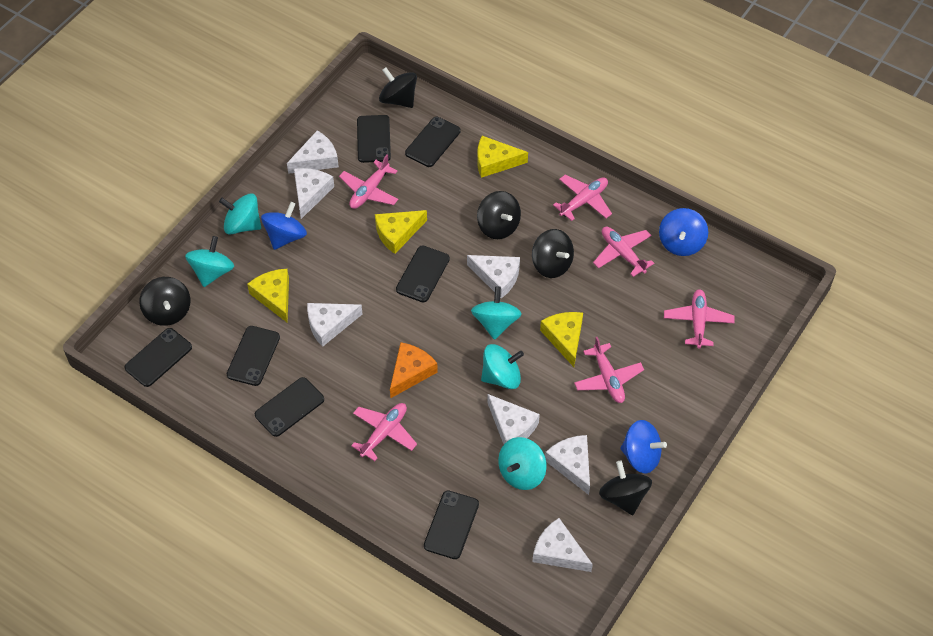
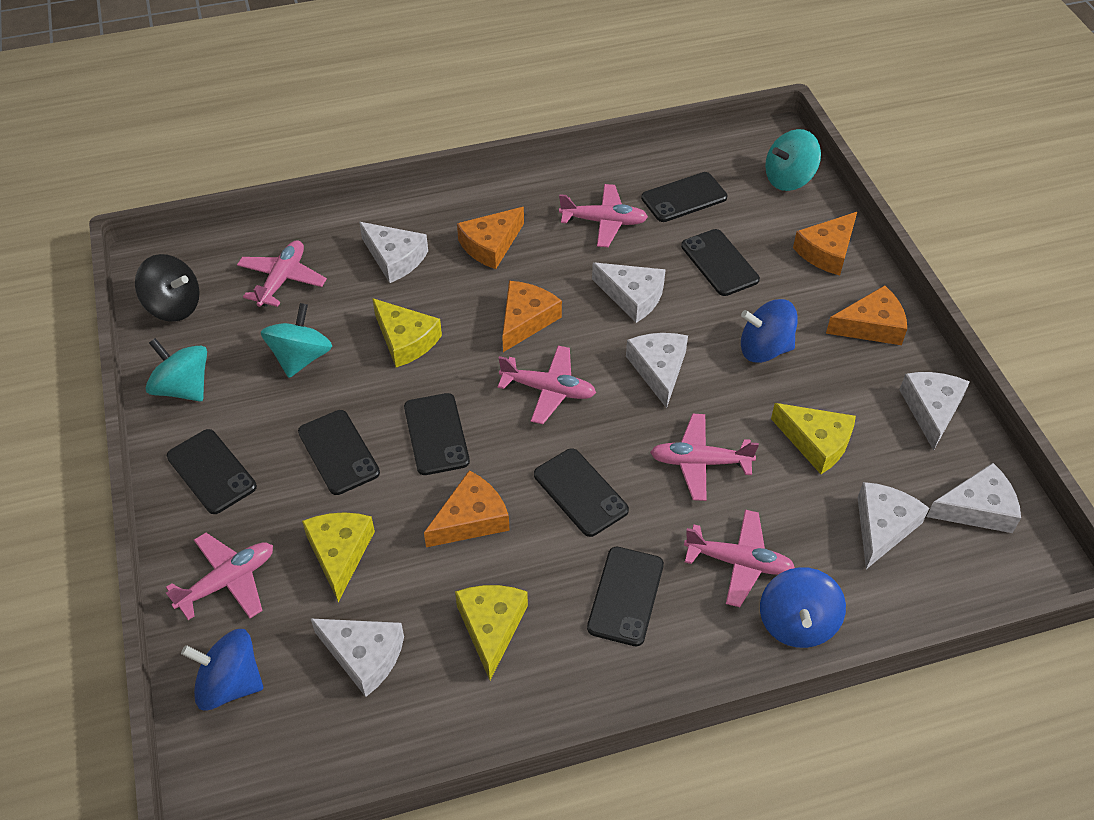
black spinning top: 5 -> 1
orange cheese: 1 -> 5
turquoise spinning top: 5 -> 3

